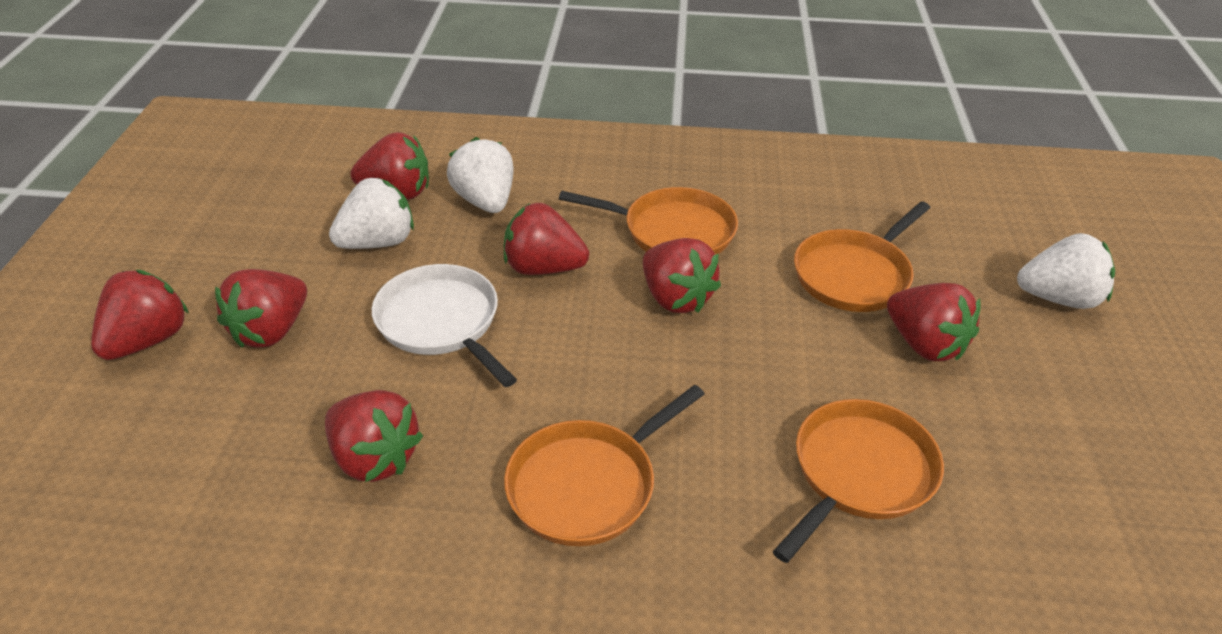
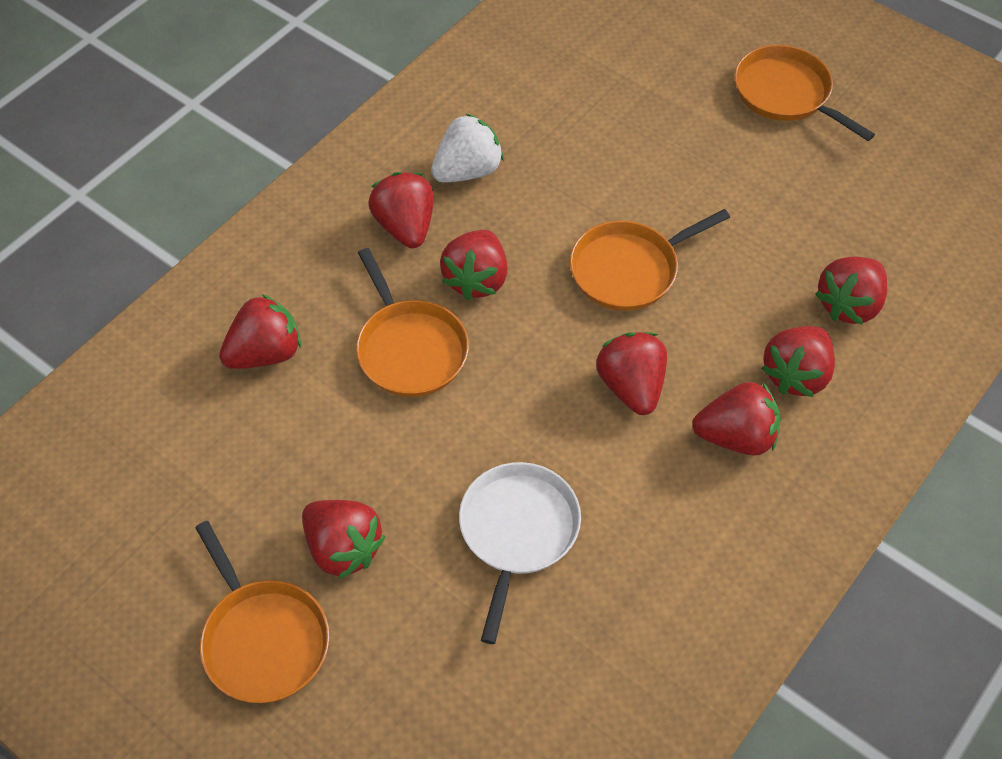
red strawberry: 7 -> 8
white strawberry: 3 -> 1

